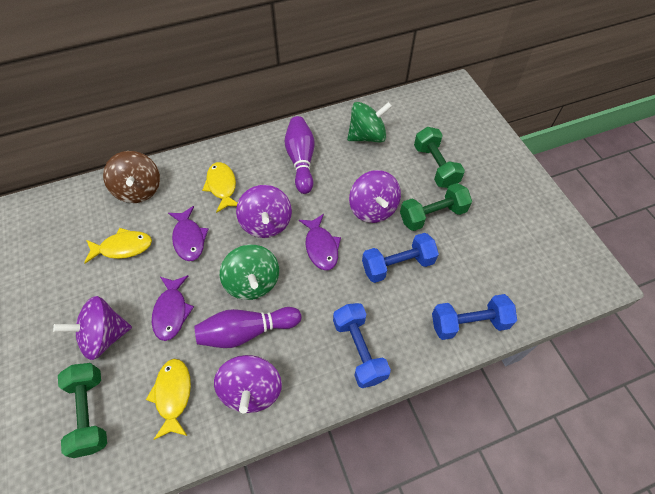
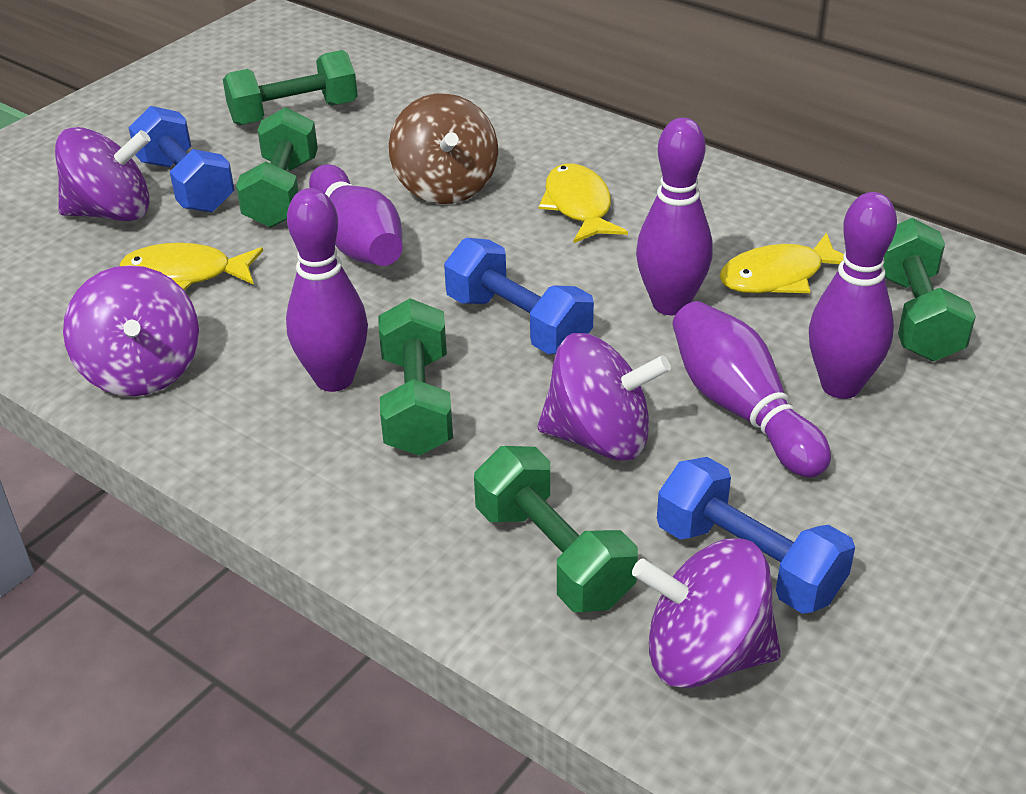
green dumbbell: 3 -> 5
green spinning top: 2 -> 0
purple bowling pin: 2 -> 5
purple fish: 3 -> 0

